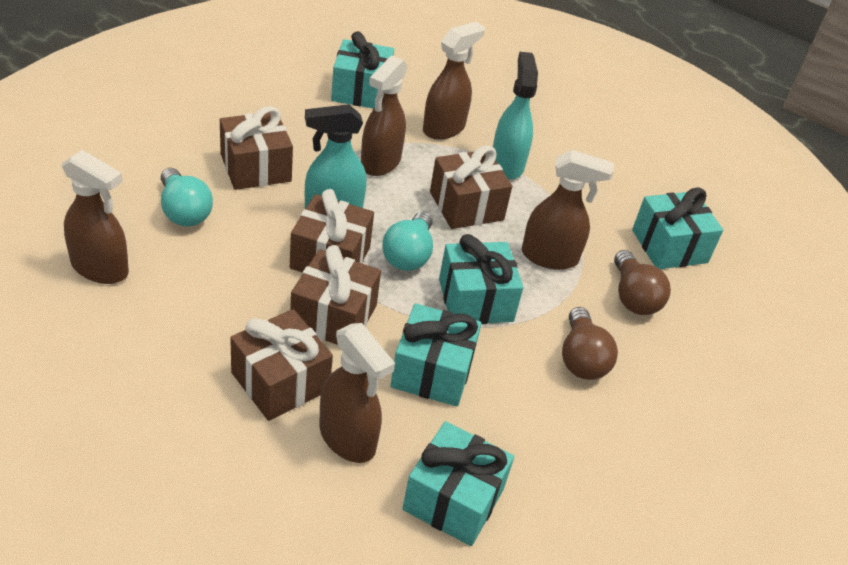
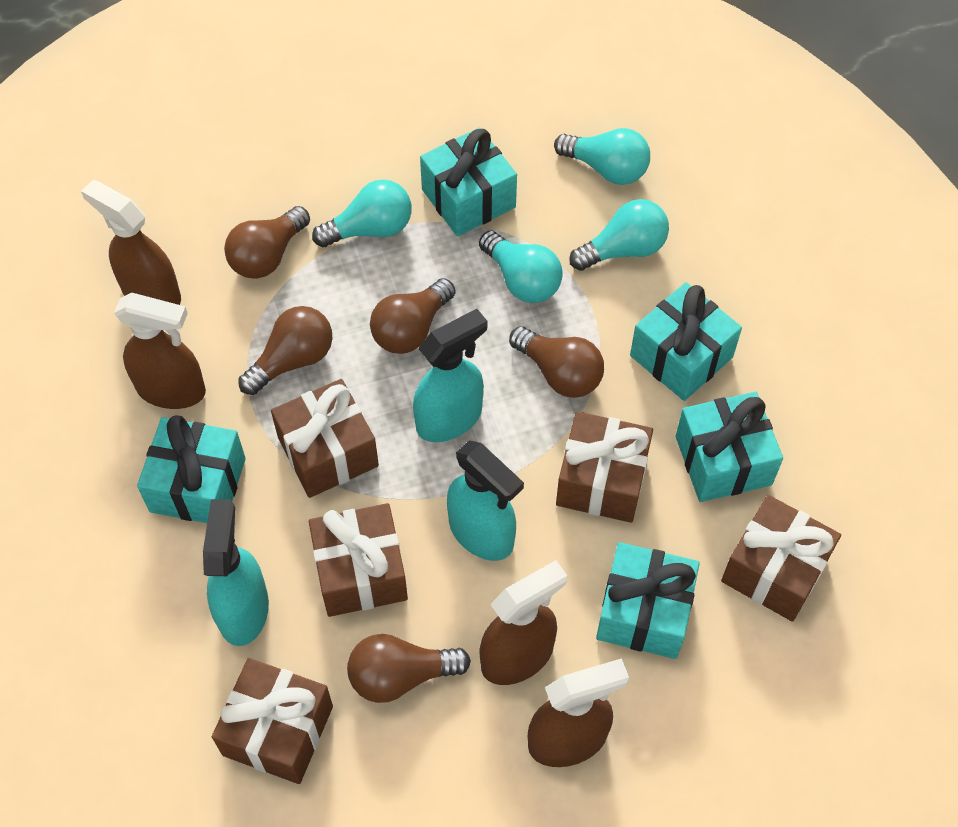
brown light bulb: 2 -> 5
brown spray bottle: 5 -> 4
turquoise light bulb: 2 -> 4
turquoise spray bottle: 2 -> 3

